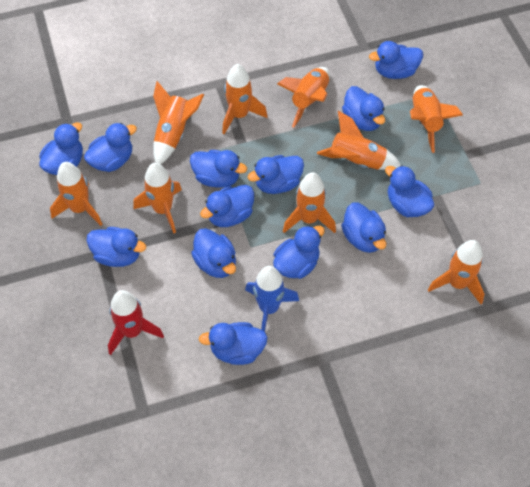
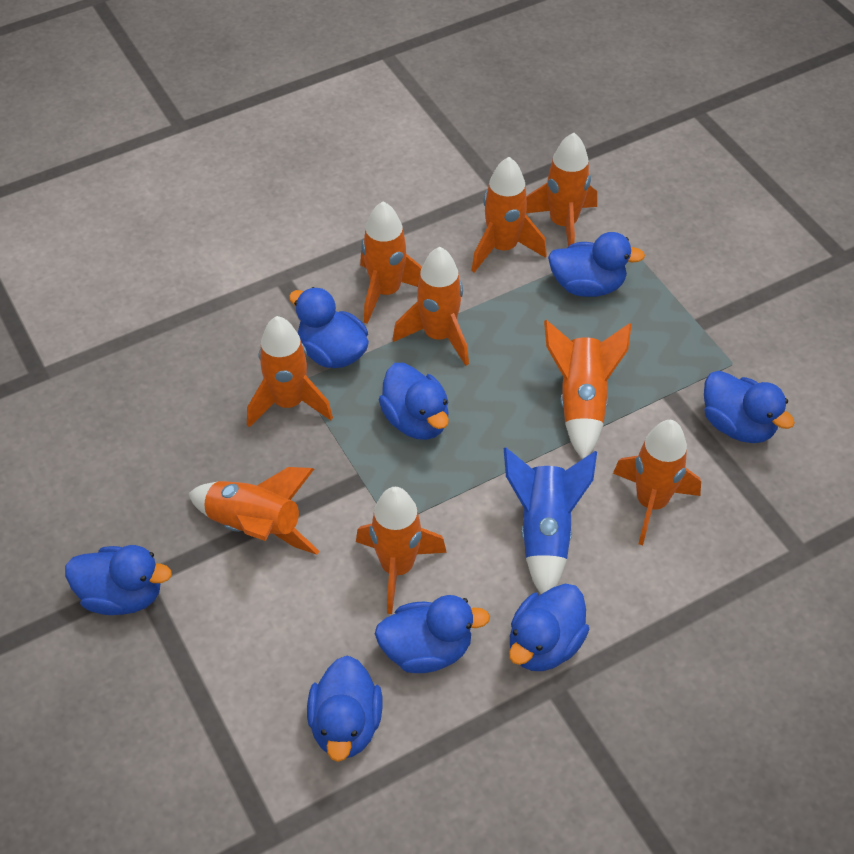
blue duck: 13 -> 8
red rocket: 1 -> 0

